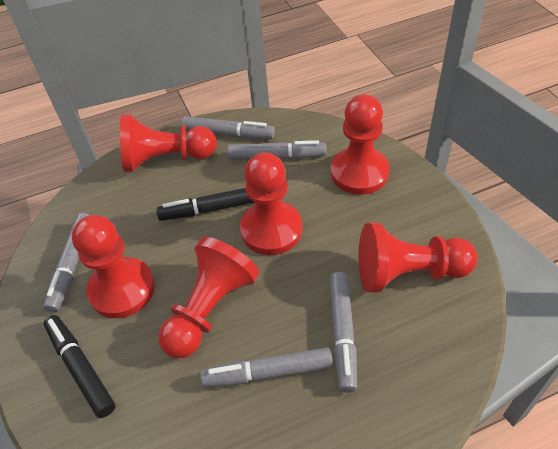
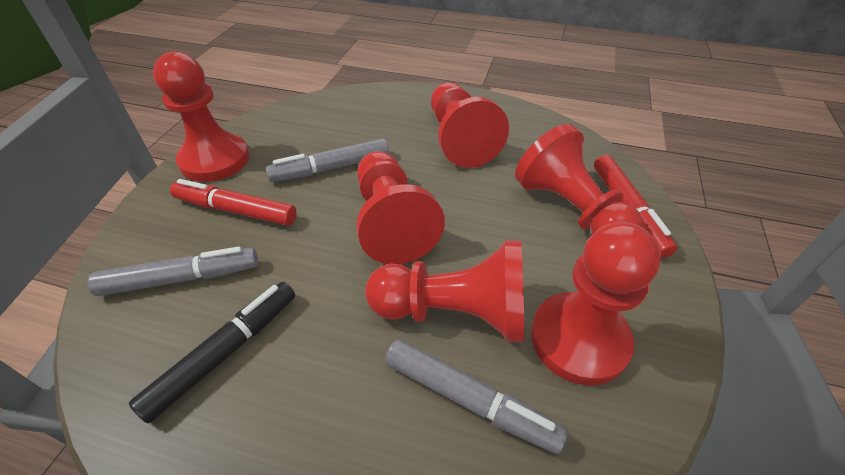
black marker: 2 -> 1
grey marker: 5 -> 3
red marker: 0 -> 2

